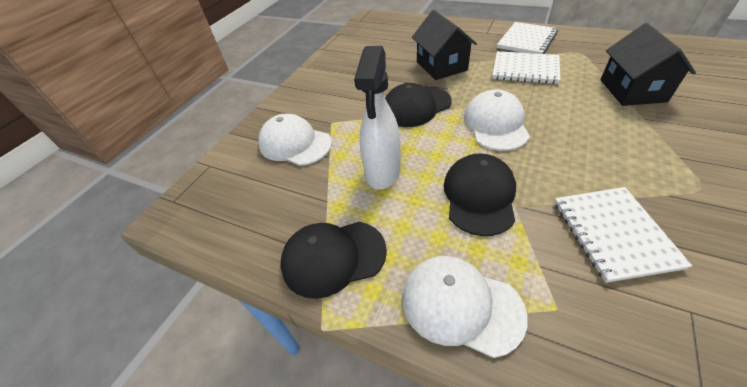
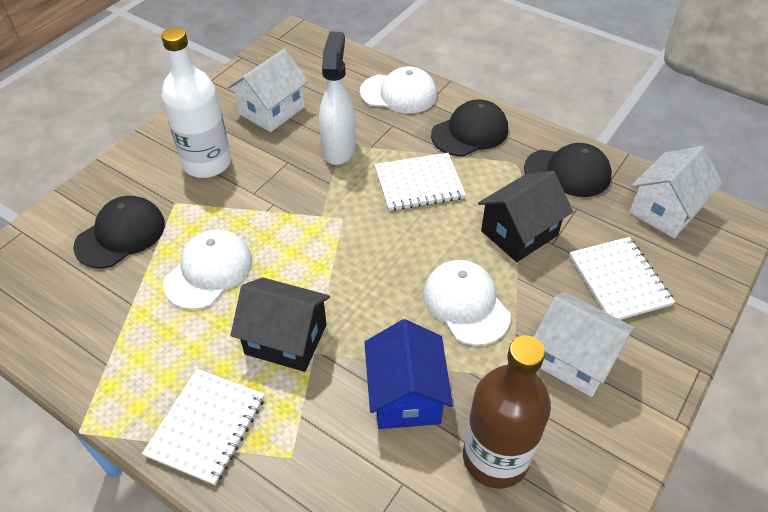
blue house: 0 -> 1
brown bottle: 0 -> 1
white bottle: 0 -> 1
white house: 0 -> 3

